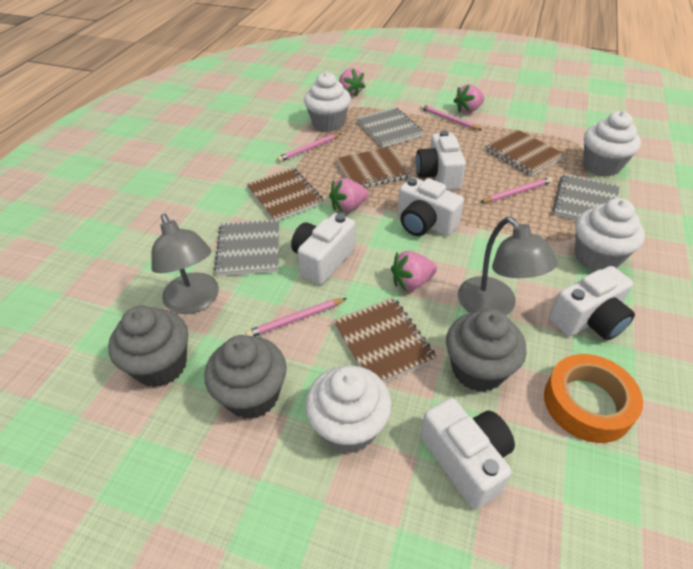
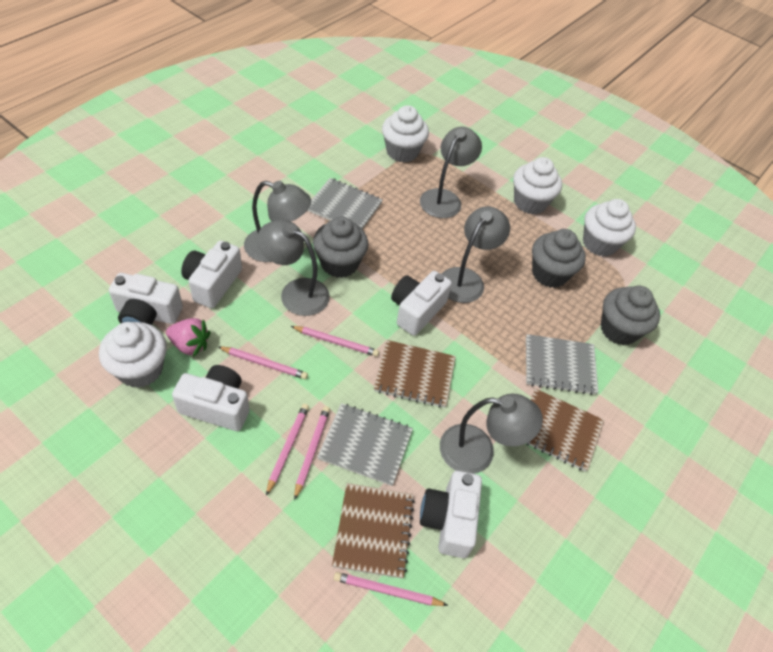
brown notebook: 4 -> 3
grey lamp: 2 -> 5
orange tape: 1 -> 0
pink pencil: 4 -> 5
pink strawberry: 4 -> 1

